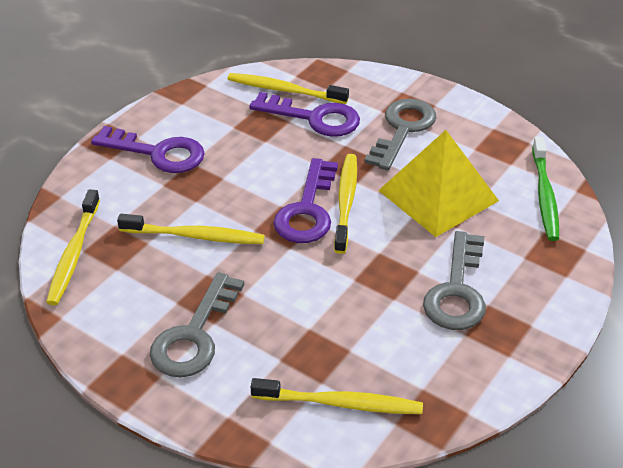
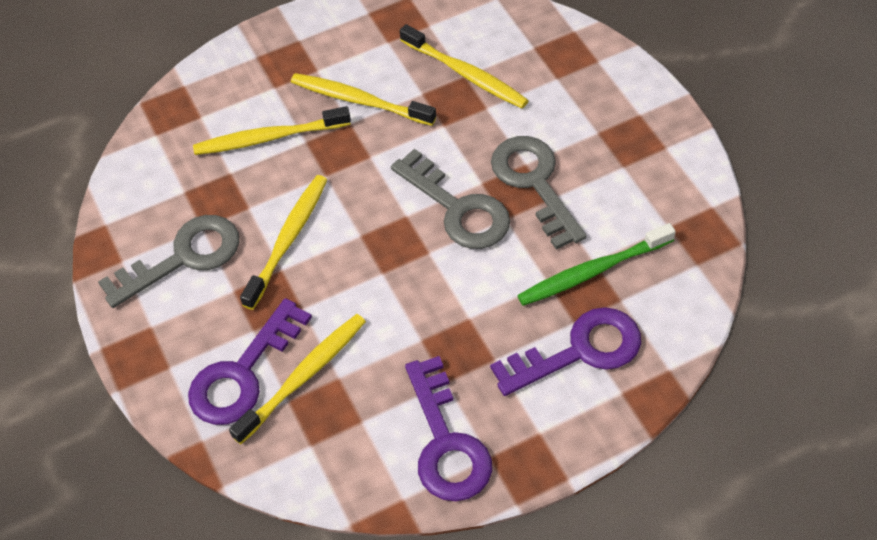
yellow pyramid: 1 -> 0

